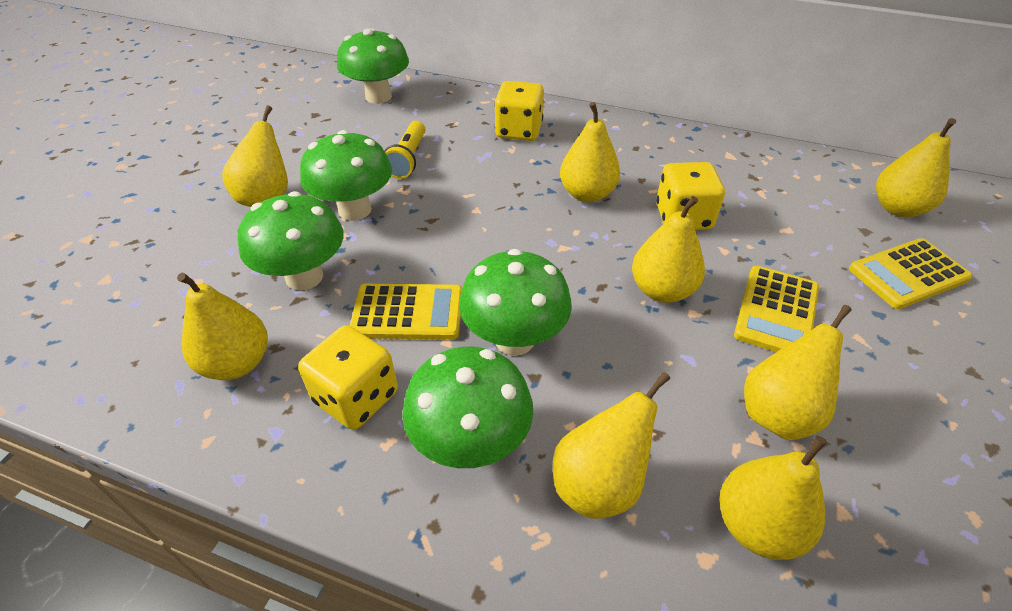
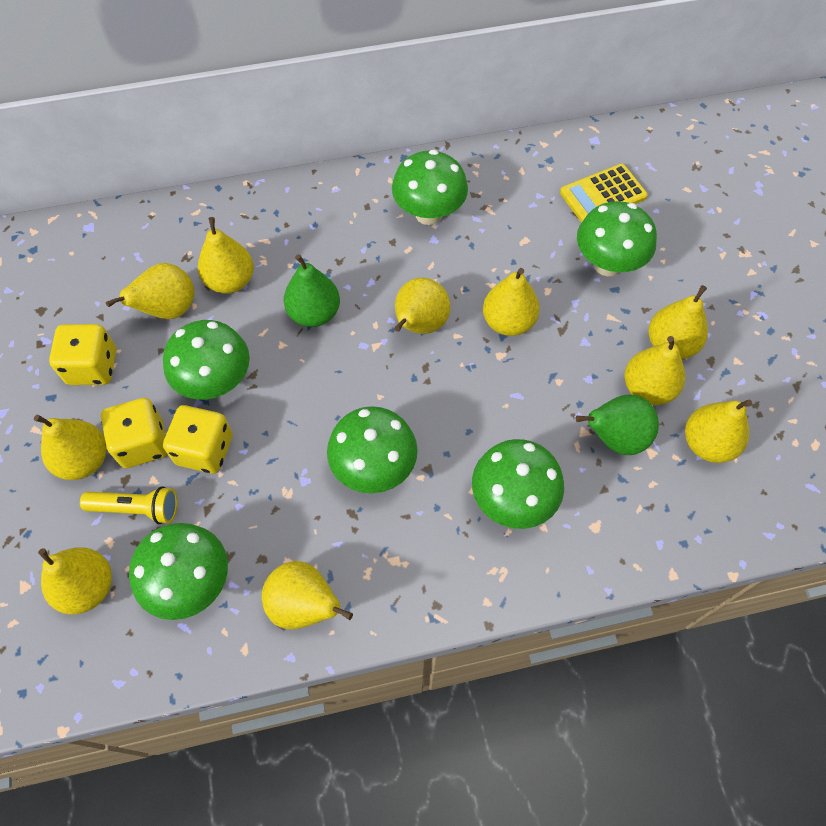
green mushroom: 5 -> 6
green pear: 0 -> 2
yellow calculator: 3 -> 1
yellow pear: 8 -> 10

